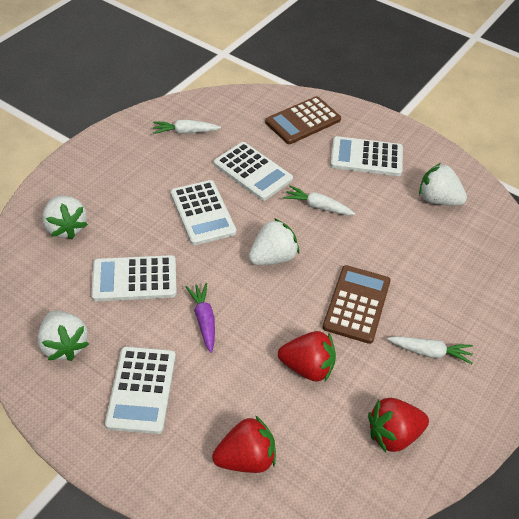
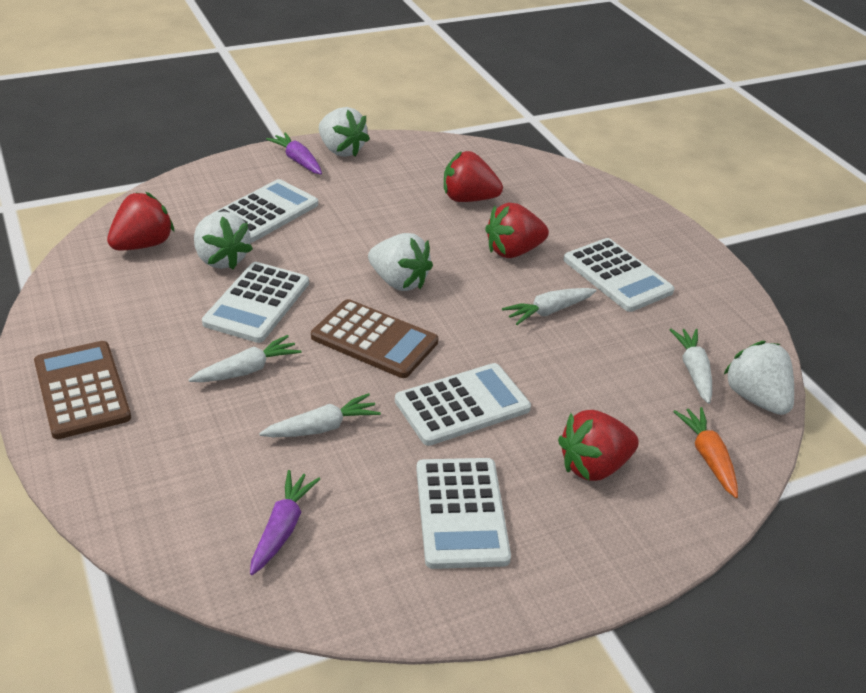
orange carrot: 0 -> 1
purple carrot: 1 -> 2
red strawberry: 3 -> 4
white carrot: 3 -> 4

